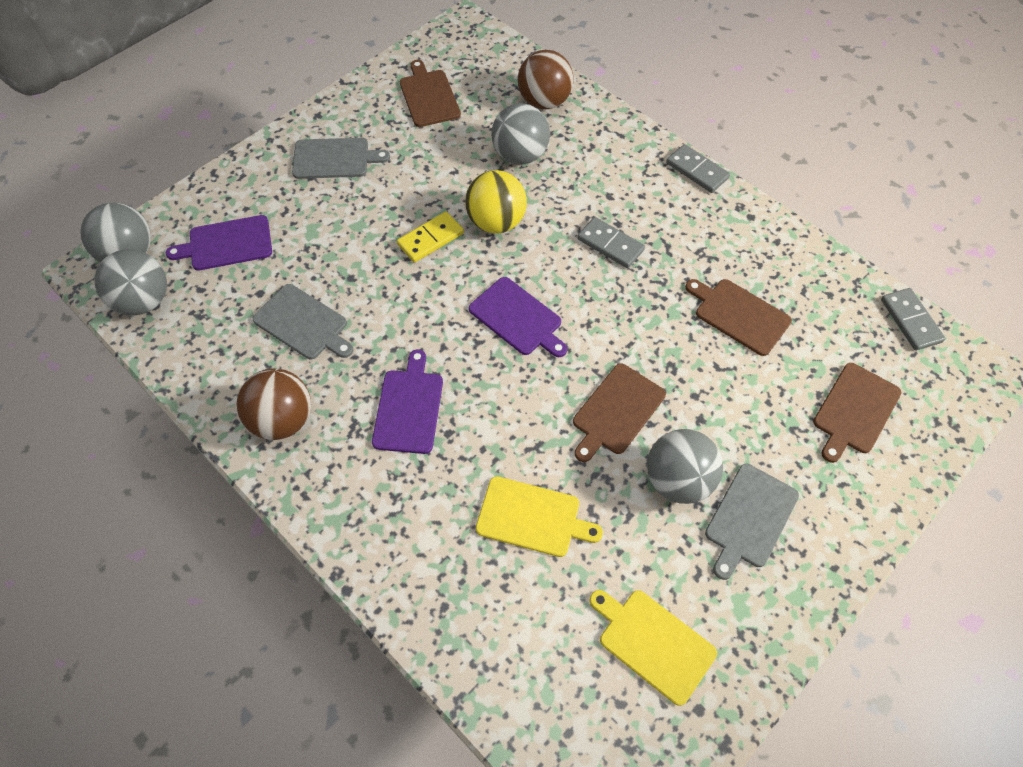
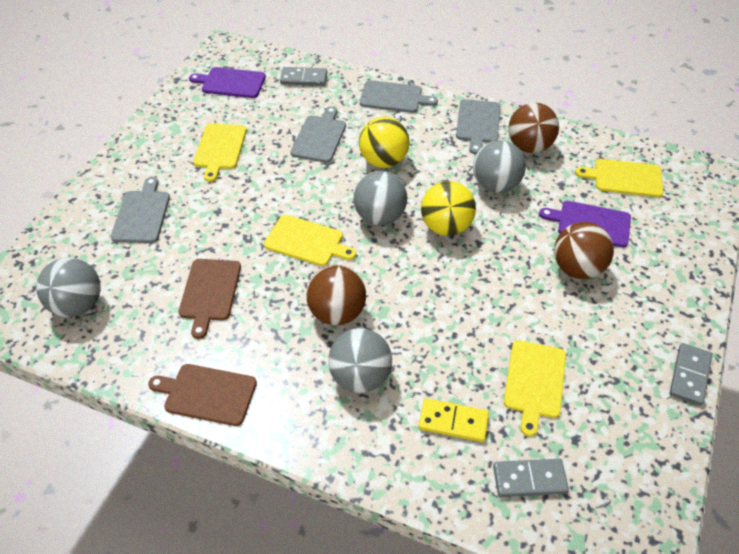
brown ball: 2 -> 3
brown cutting board: 4 -> 2
grey cutting board: 3 -> 4
purple cutting board: 3 -> 2
yellow ball: 1 -> 2
yellow cutting board: 2 -> 4

